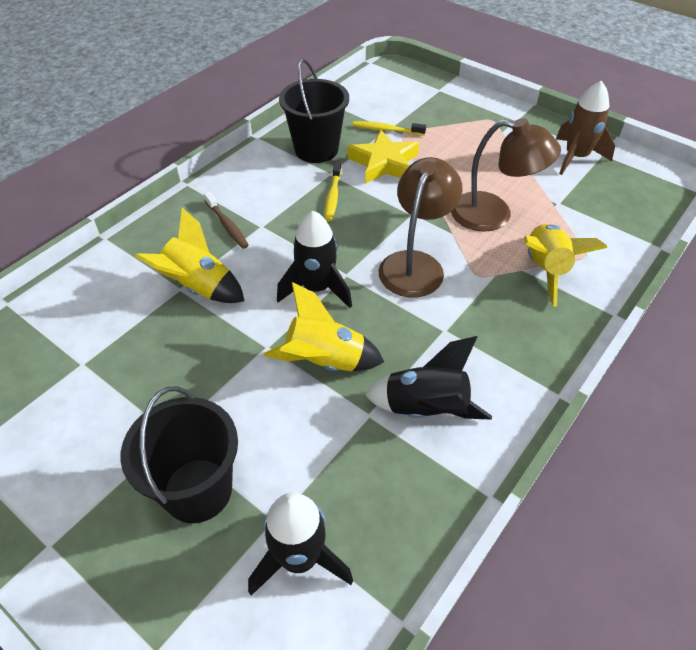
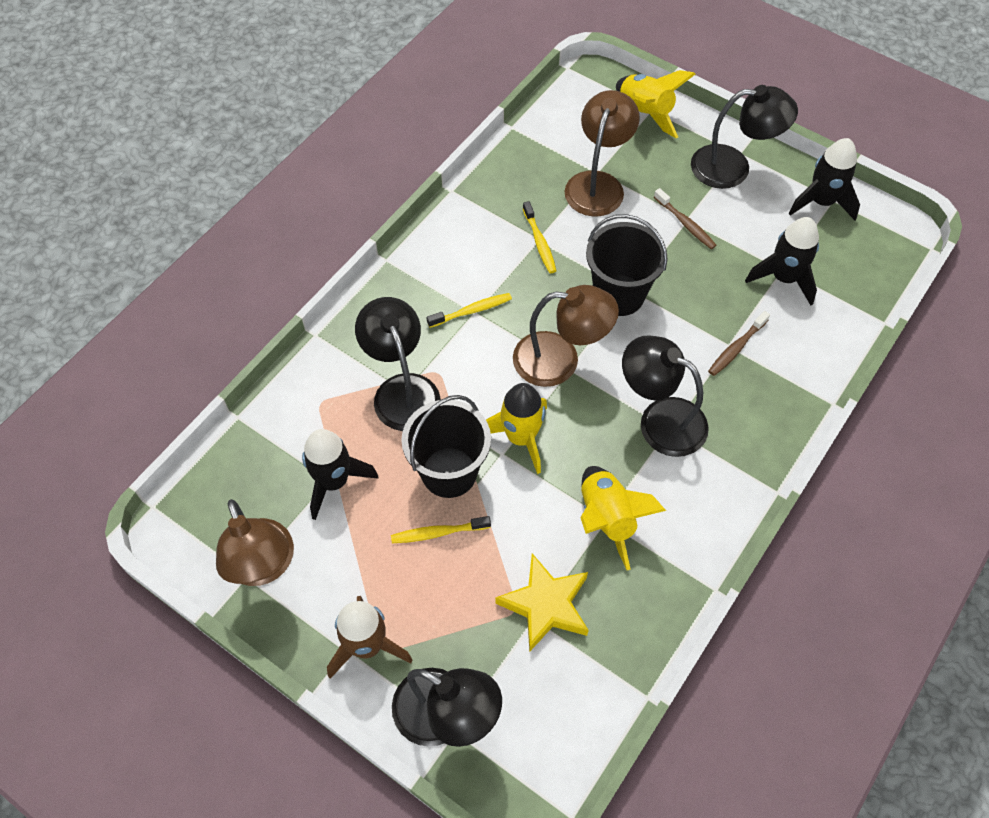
black lamp: 0 -> 4
brown lamp: 2 -> 3
brown toothbrush: 1 -> 2
yellow toothbrush: 2 -> 3

